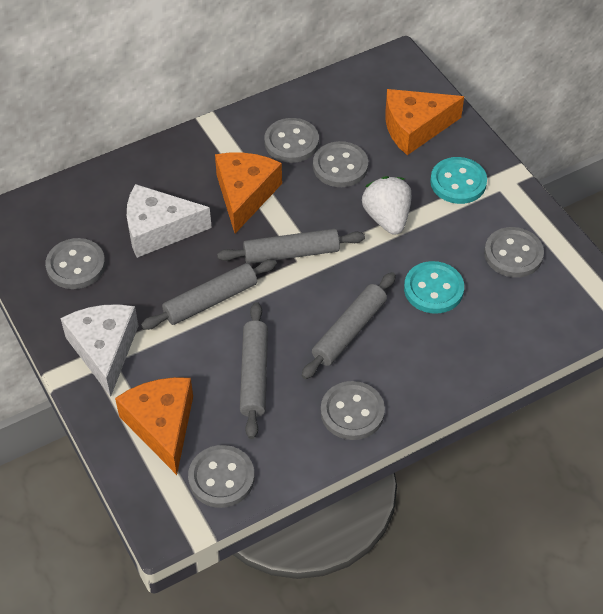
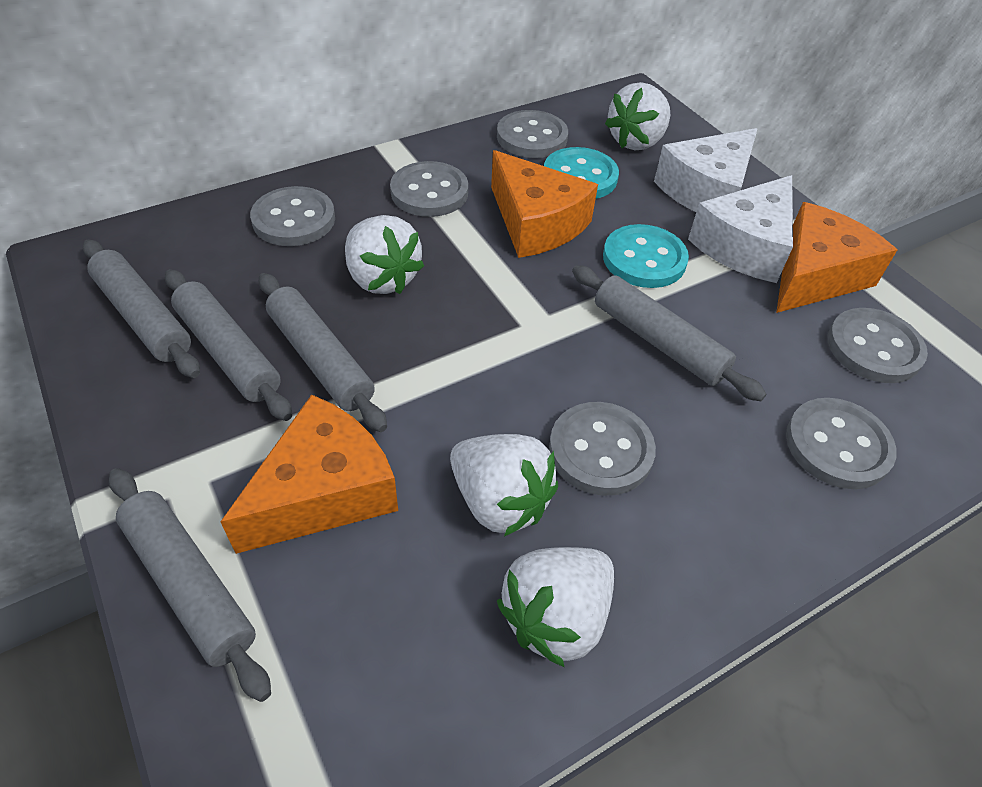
grey rolling pin: 4 -> 5
white strawberry: 1 -> 4

